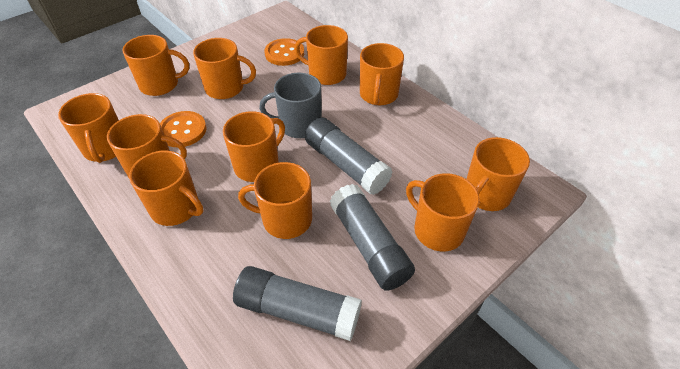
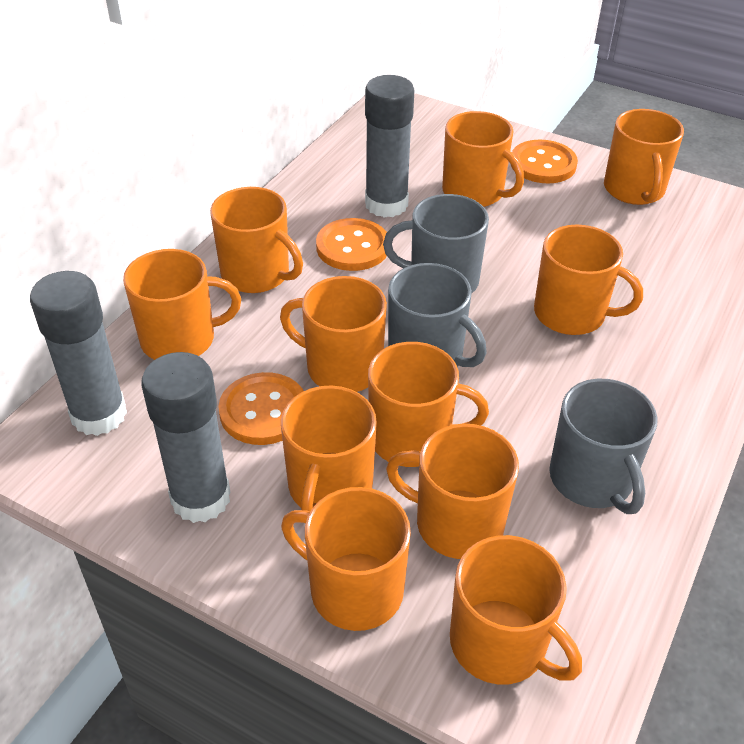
grey mug: 1 -> 3
orange button: 2 -> 3

